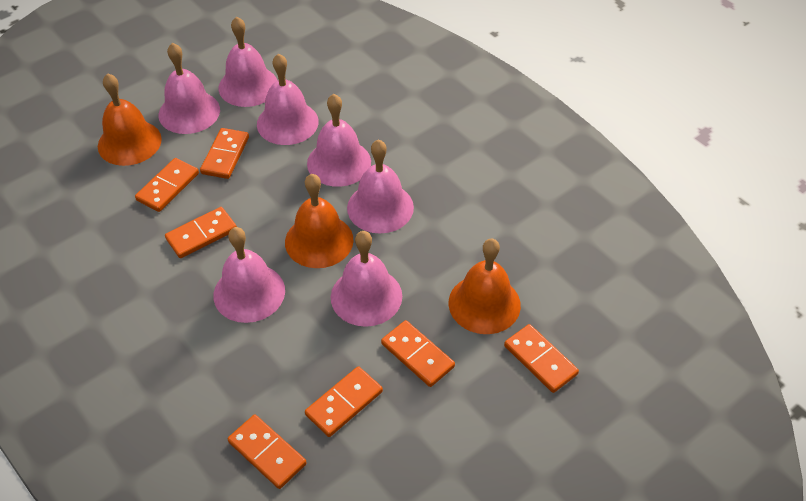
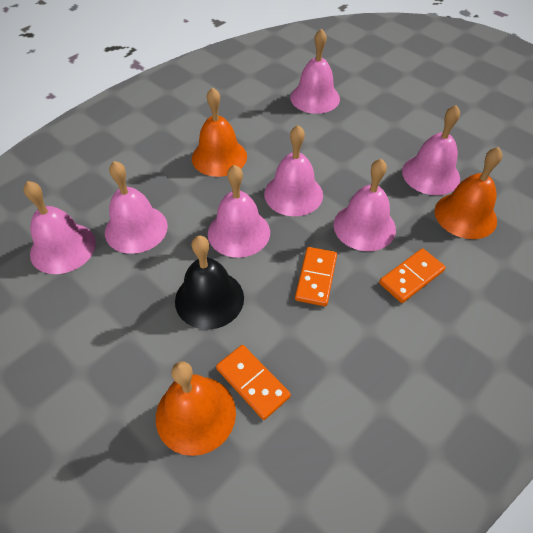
black bell: 0 -> 1
orange domino: 7 -> 3

